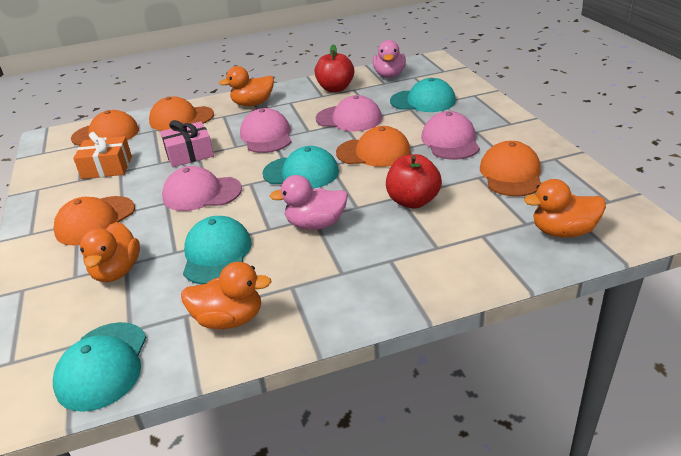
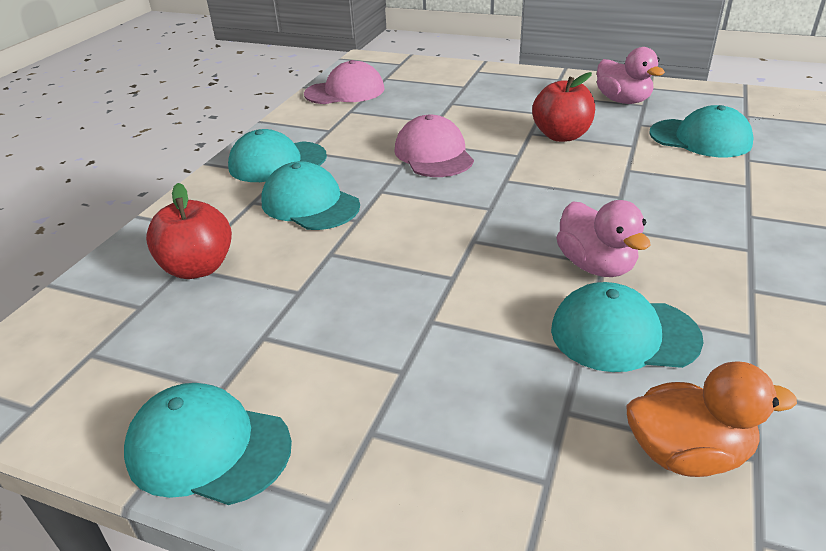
orange cap: 5 -> 0
orange duck: 4 -> 1
orange gift: 1 -> 0
pink cap: 4 -> 2
pink gift: 1 -> 0
turquoise cap: 4 -> 5

